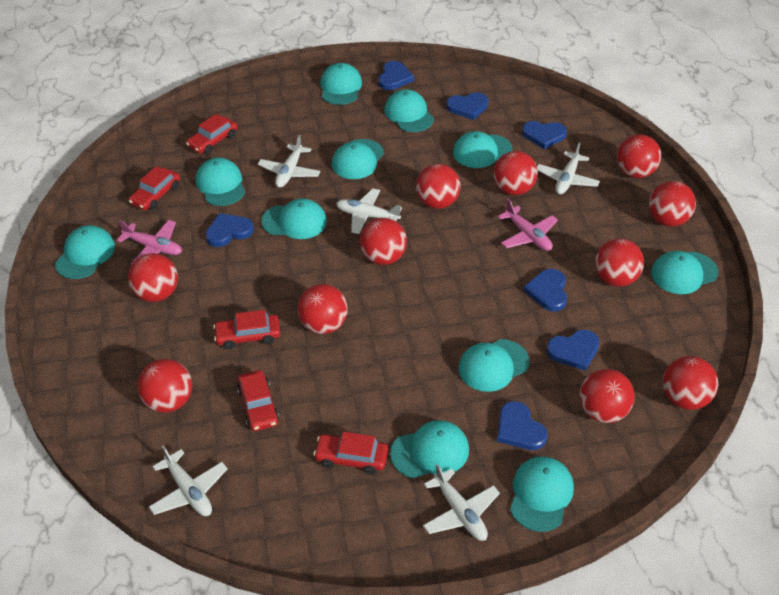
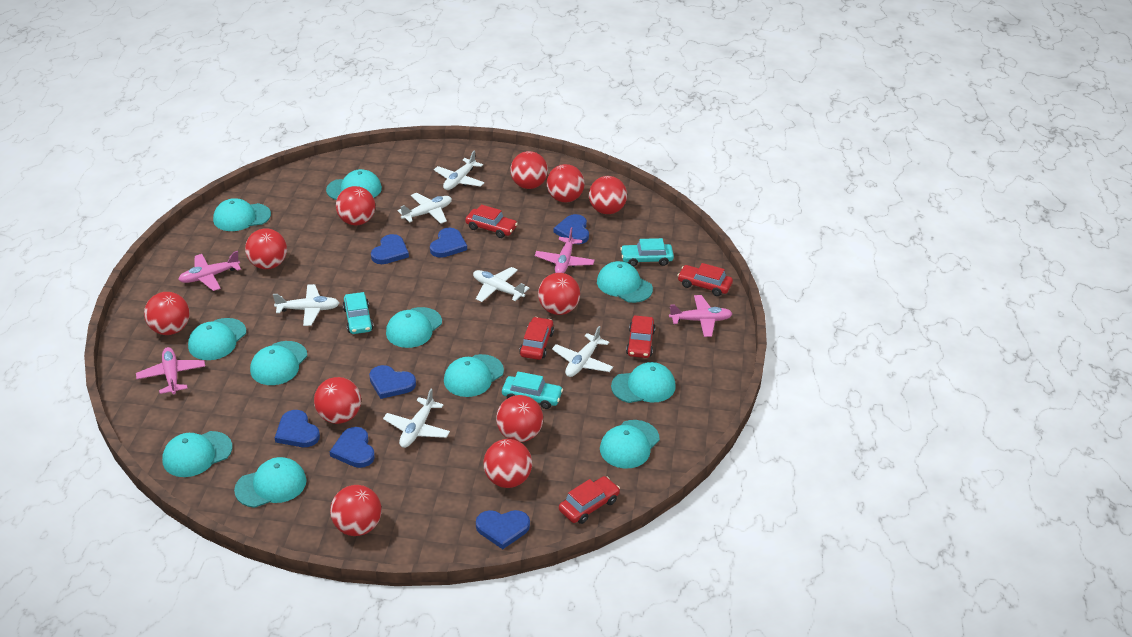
pink plane: 2 -> 4
turquoise car: 0 -> 3
white plane: 5 -> 6

